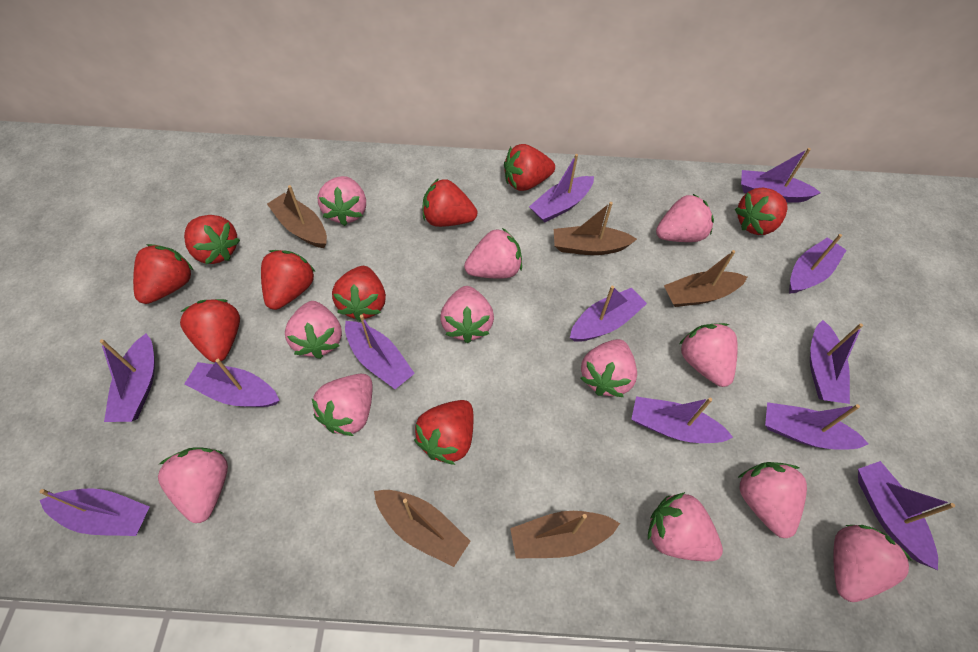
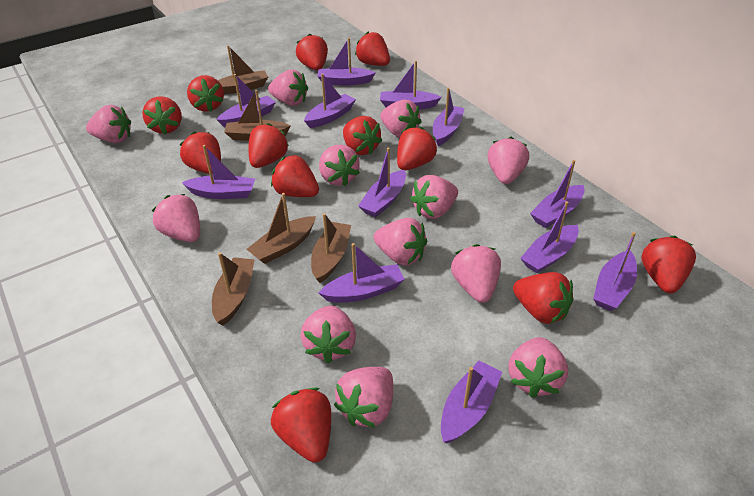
red strawberry: 9 -> 12

